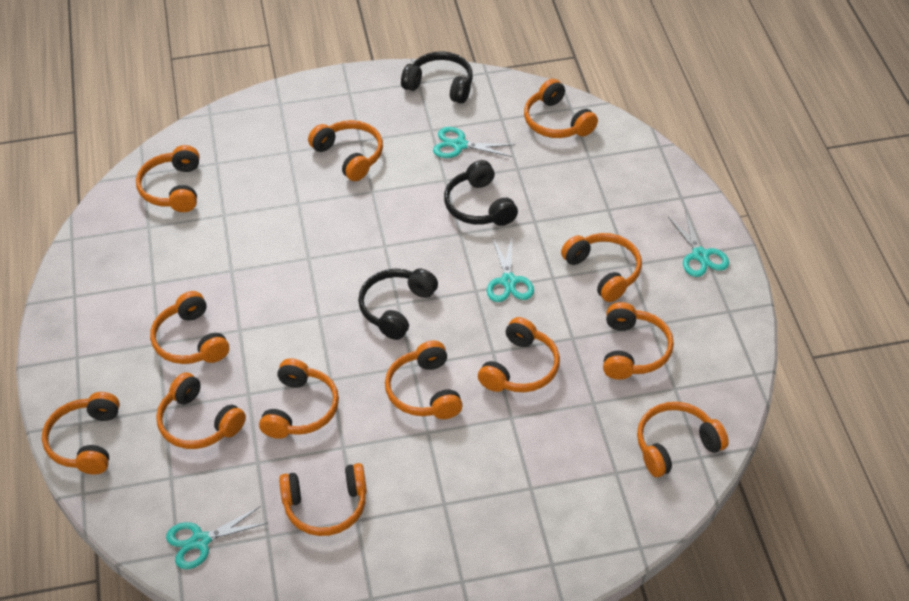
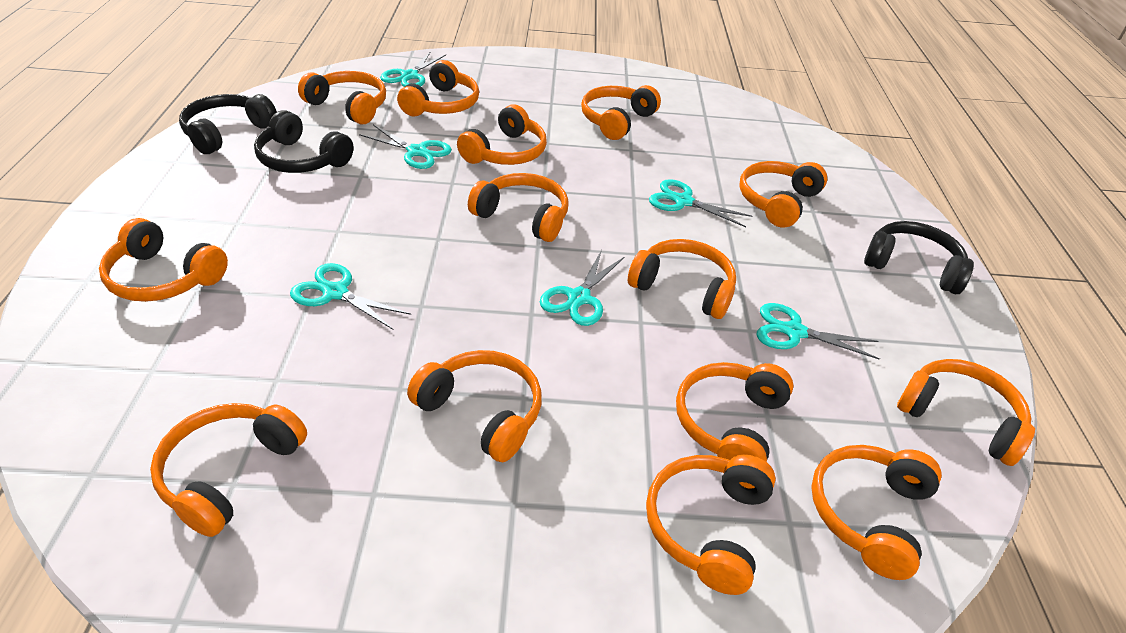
orange headphones: 13 -> 14
turquoise scissors: 4 -> 6

